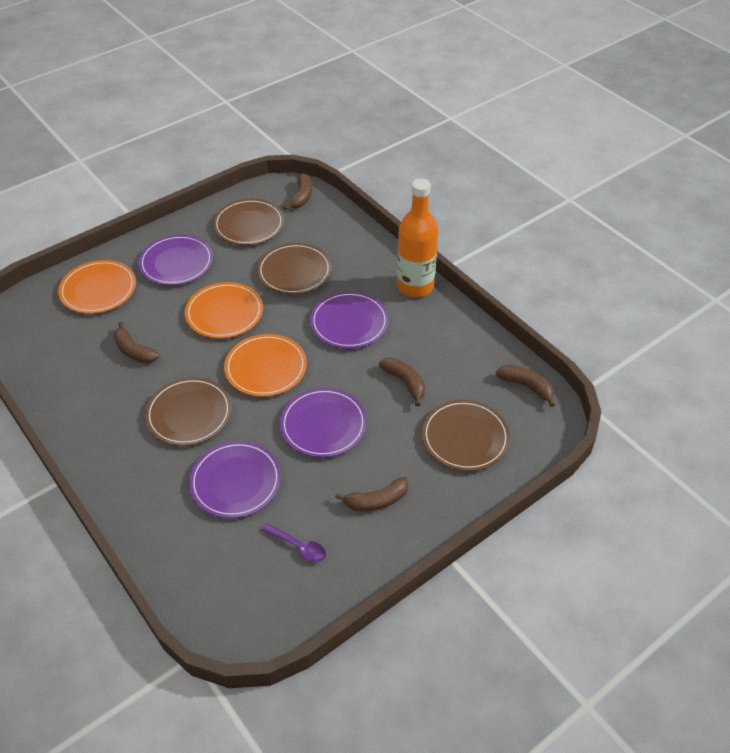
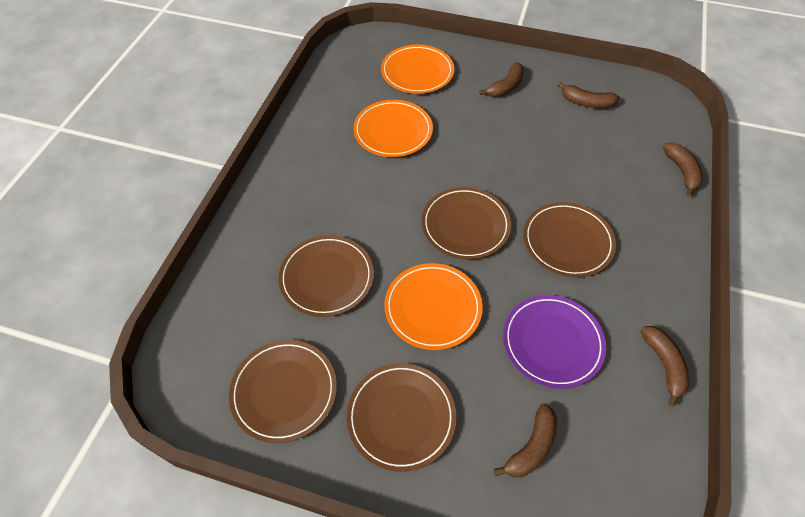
brown plate: 4 -> 5
orange bottle: 1 -> 0
purple plate: 4 -> 1
purple spoon: 1 -> 0

